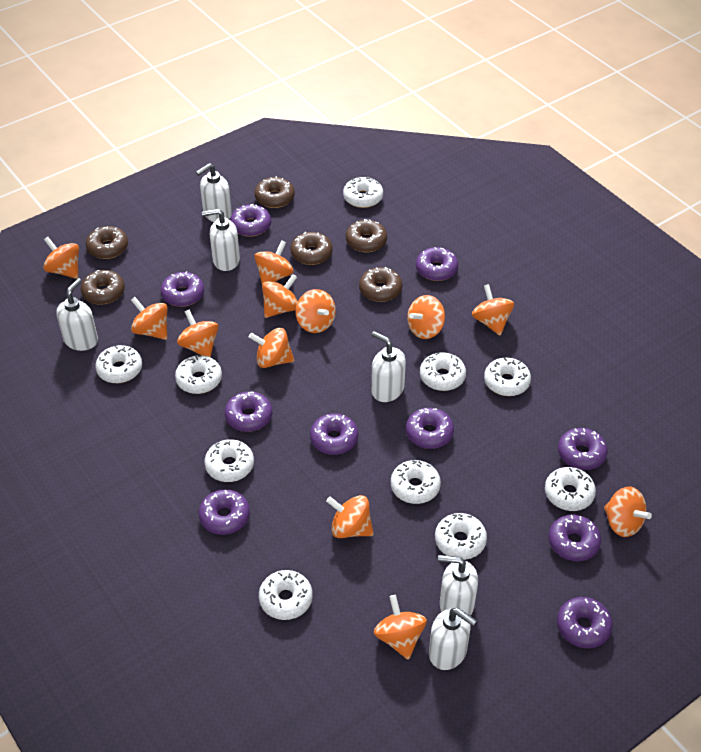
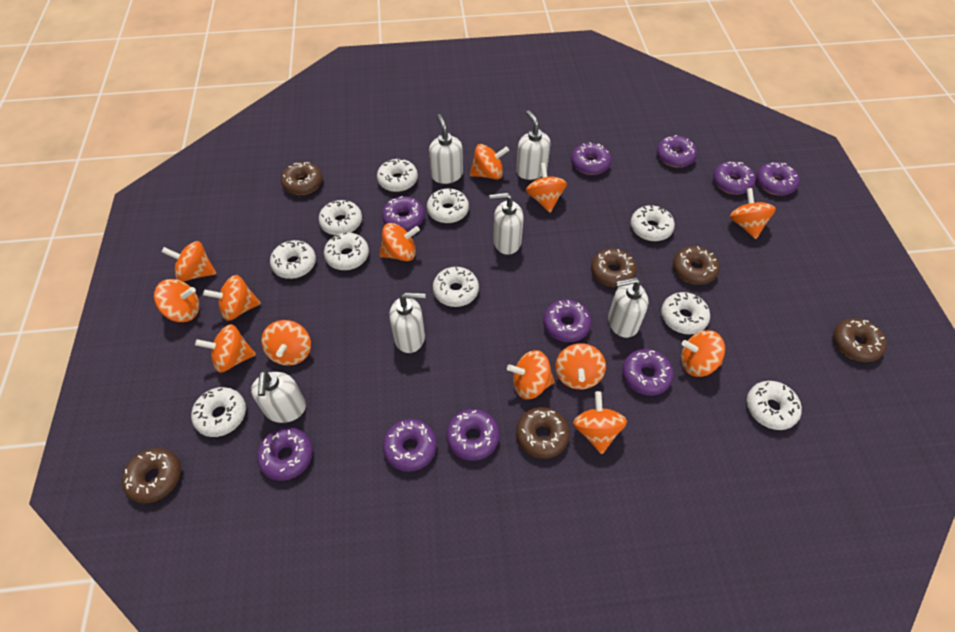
orange spinning top: 12 -> 13

